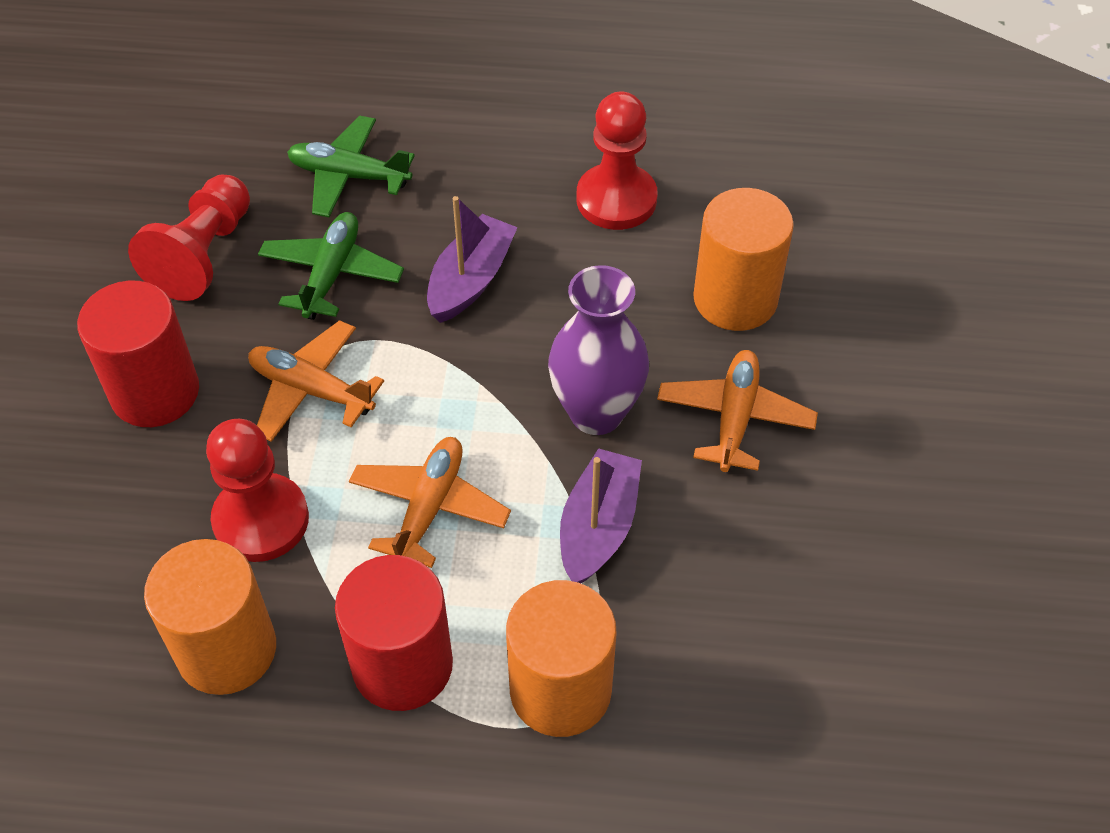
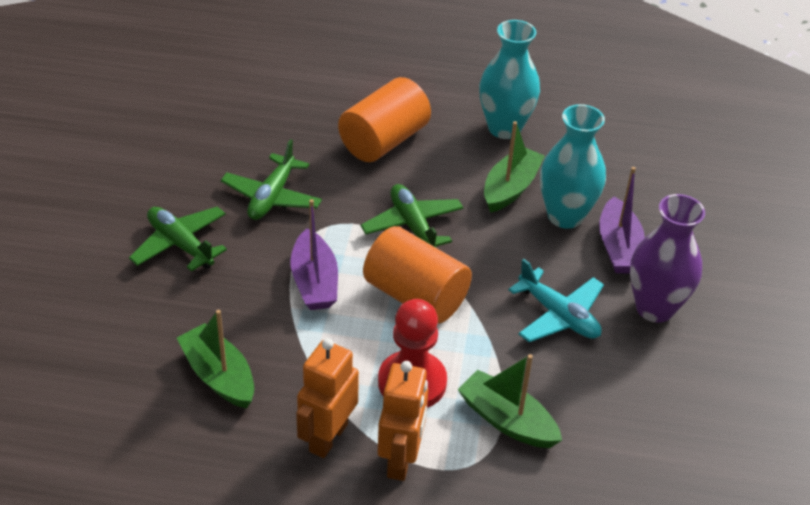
green boat: 0 -> 3
green plane: 2 -> 3
orange cylinder: 3 -> 2
orange plane: 3 -> 0
orange robot: 0 -> 2
red cylinder: 2 -> 0
red pawn: 3 -> 1
turquoise plane: 0 -> 1
turquoise vase: 0 -> 2

